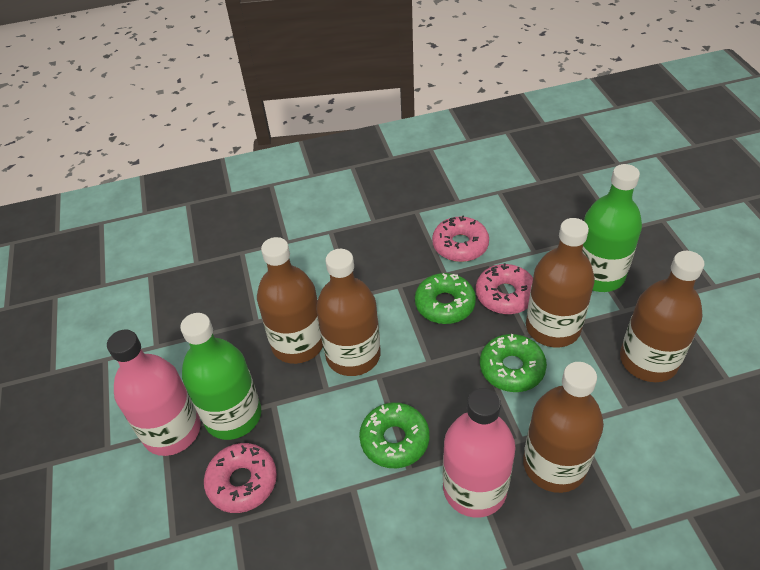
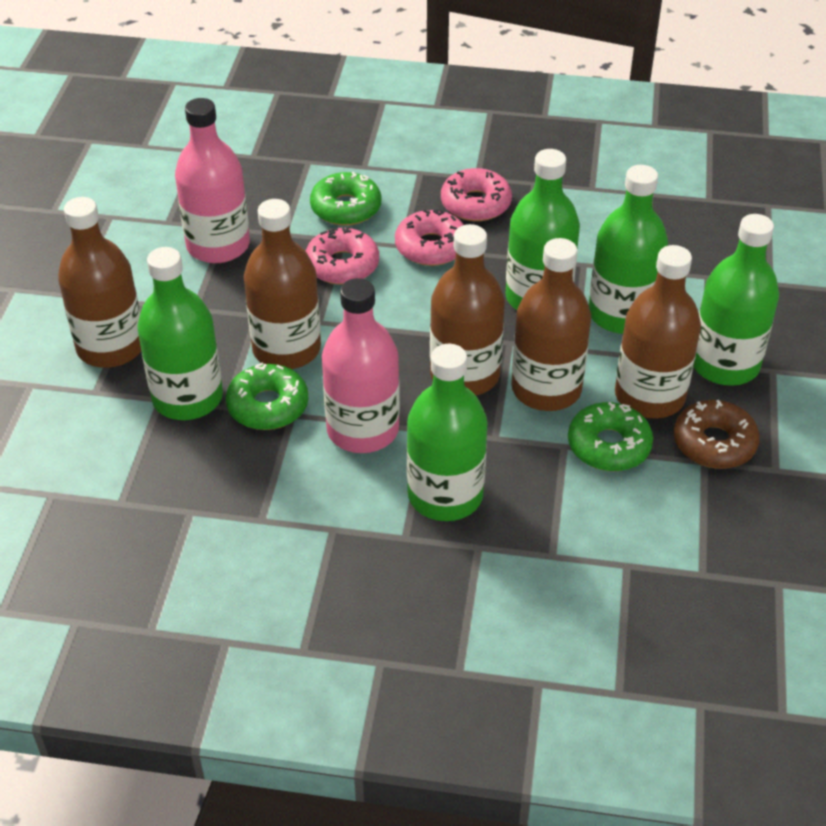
brown donut: 0 -> 1
green bottle: 2 -> 5

